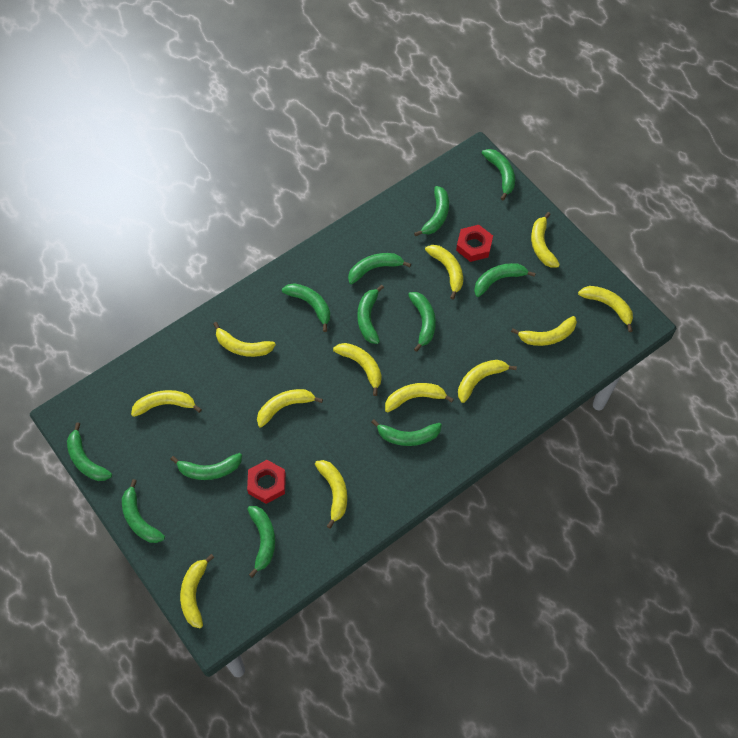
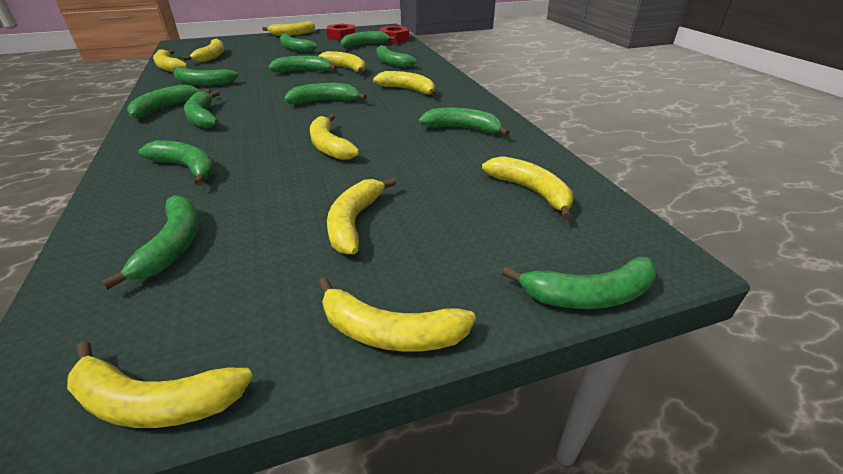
yellow banana: 12 -> 10

